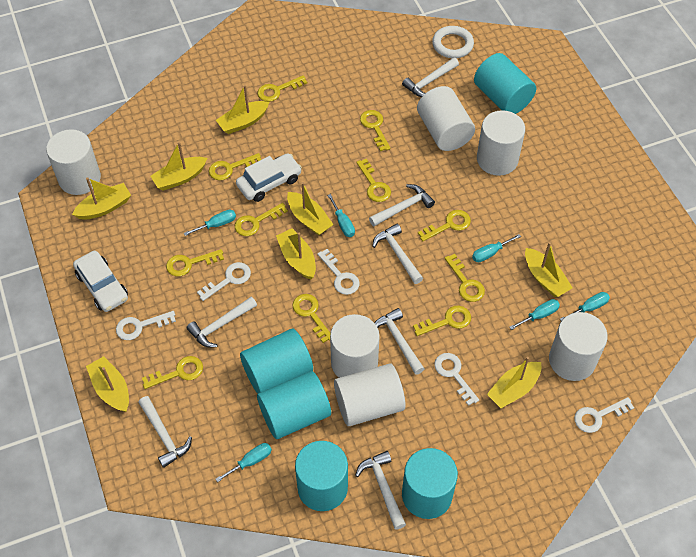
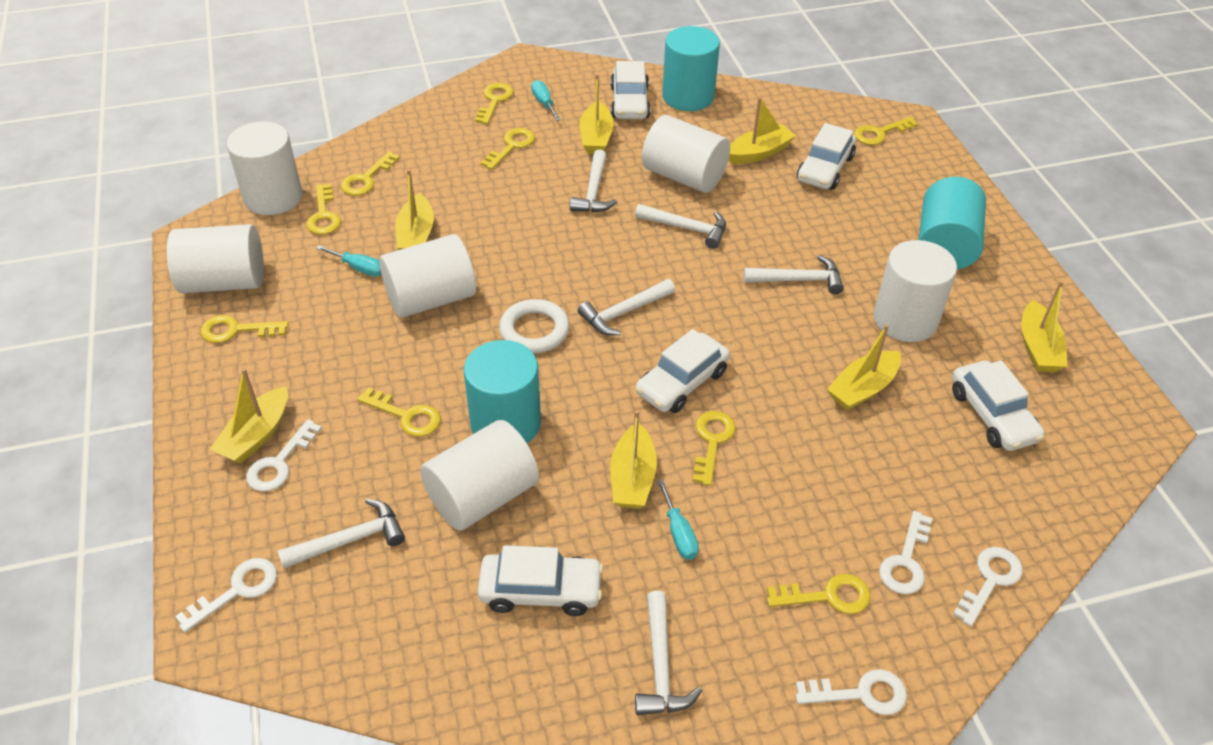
turquoise cylinder: 5 -> 3
turquoise screwdriver: 6 -> 3
white car: 2 -> 5
white hammer: 7 -> 6
yellow boat: 8 -> 7
yellow key: 11 -> 9

